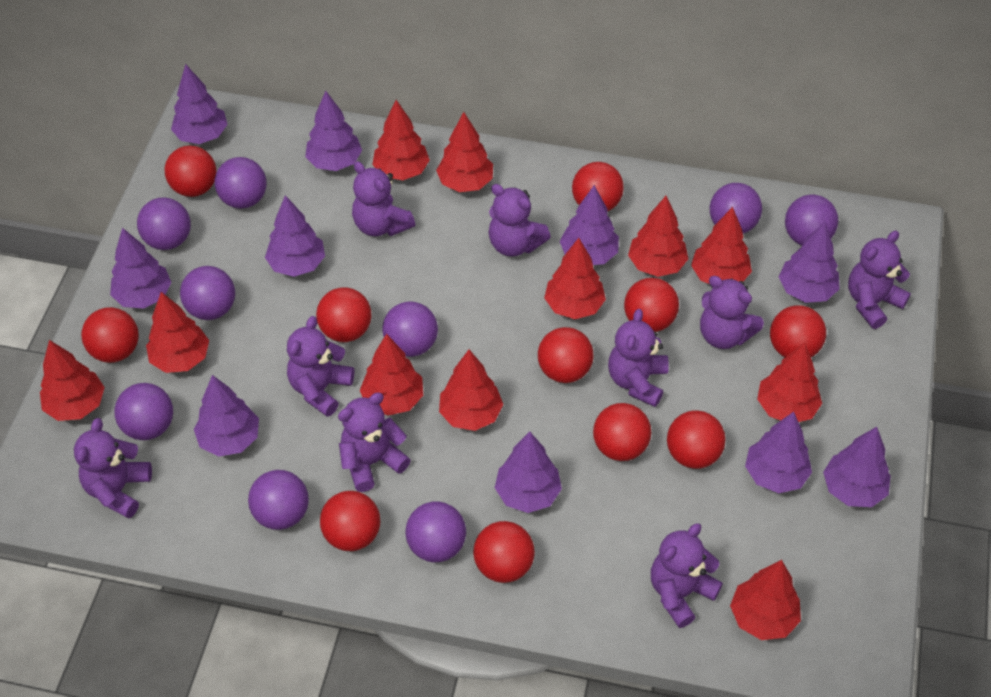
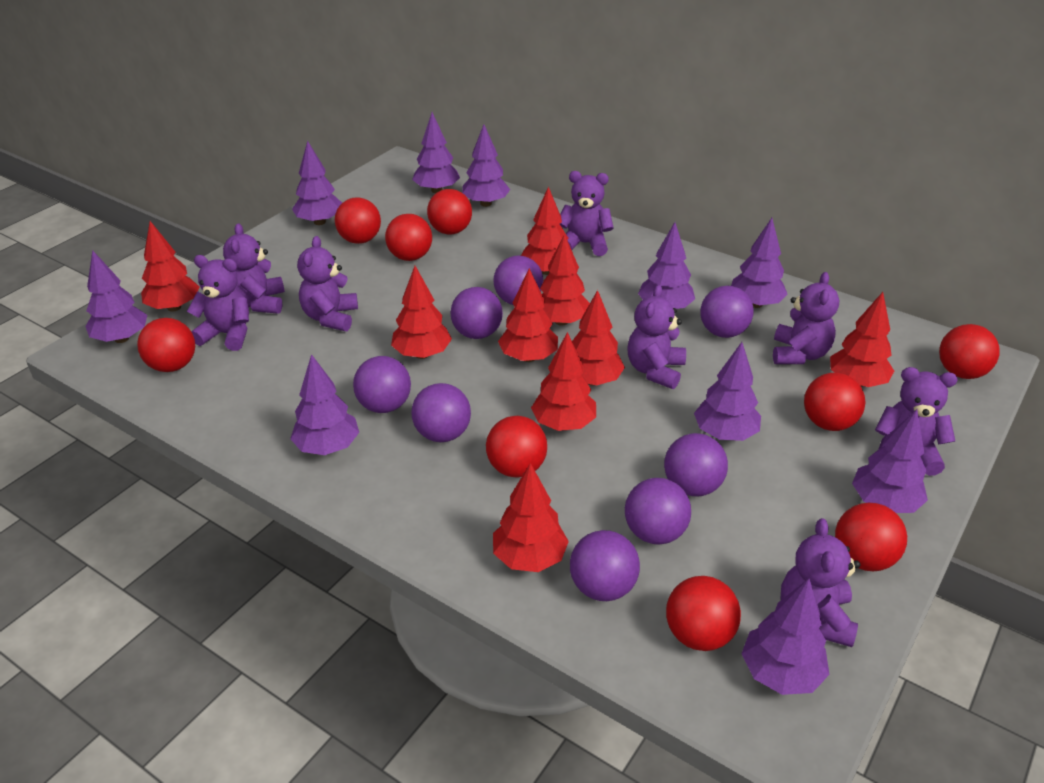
purple ball: 9 -> 8
purple teddy bear: 9 -> 8
red ball: 11 -> 9
red tree: 11 -> 9

